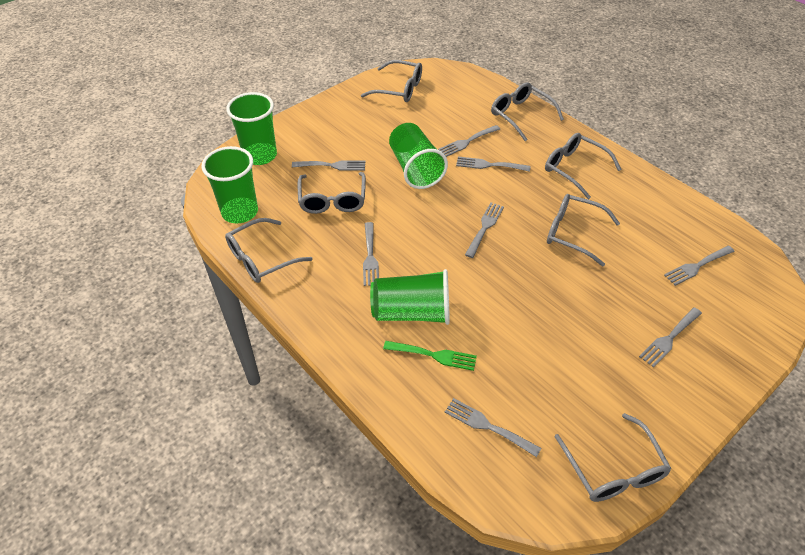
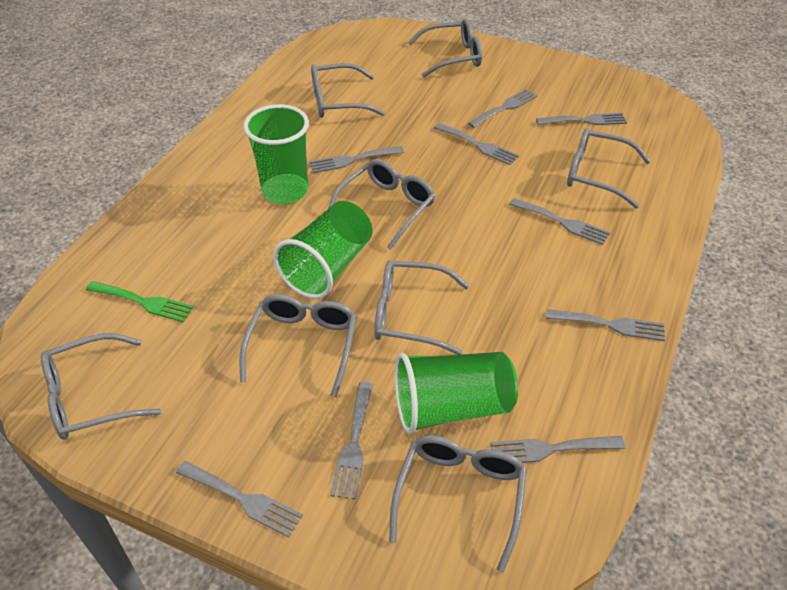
green cup: 4 -> 3
grey fork: 8 -> 9
grey glasses: 7 -> 8

